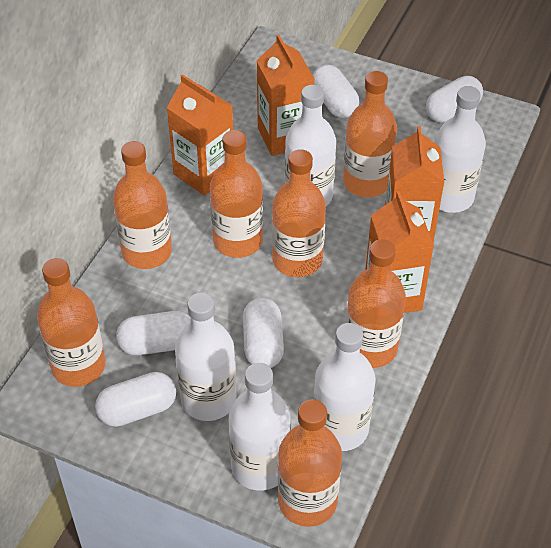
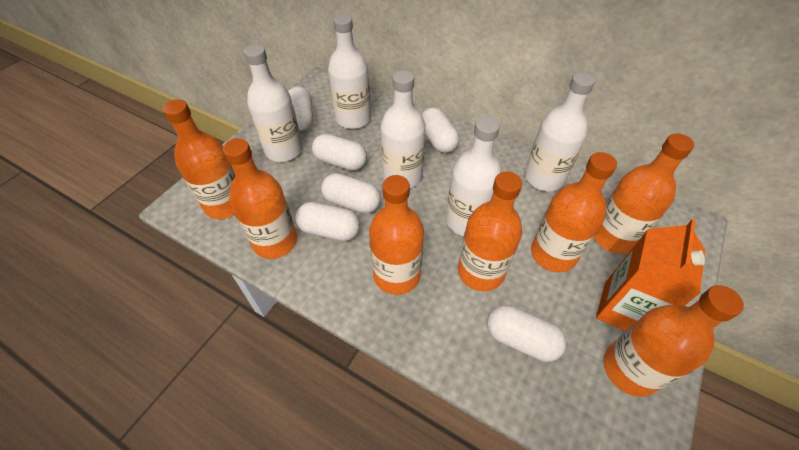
orange carton: 4 -> 1
white capsule: 5 -> 6

